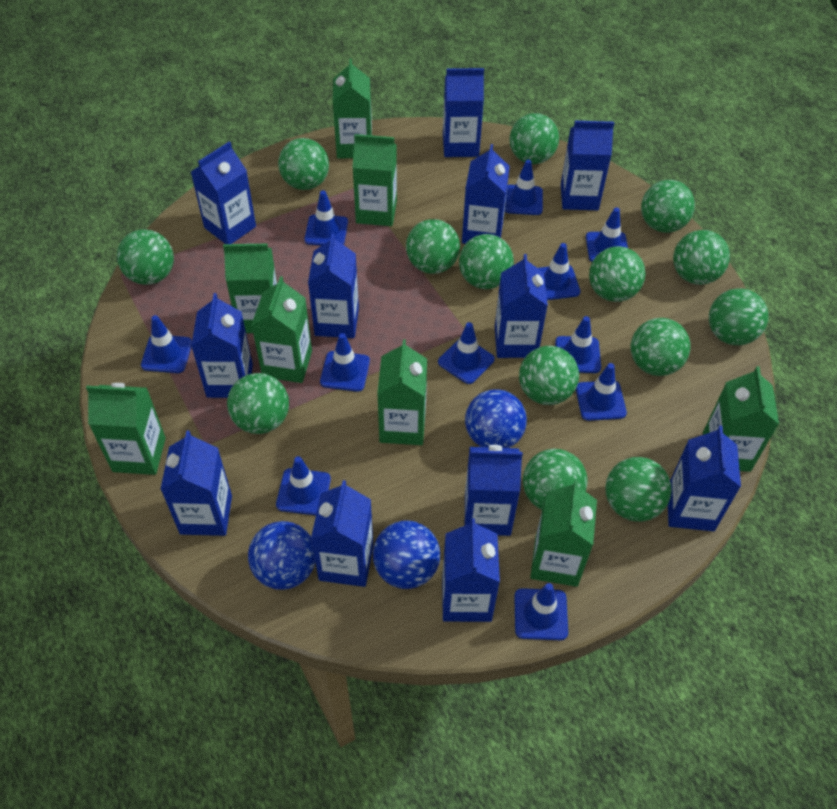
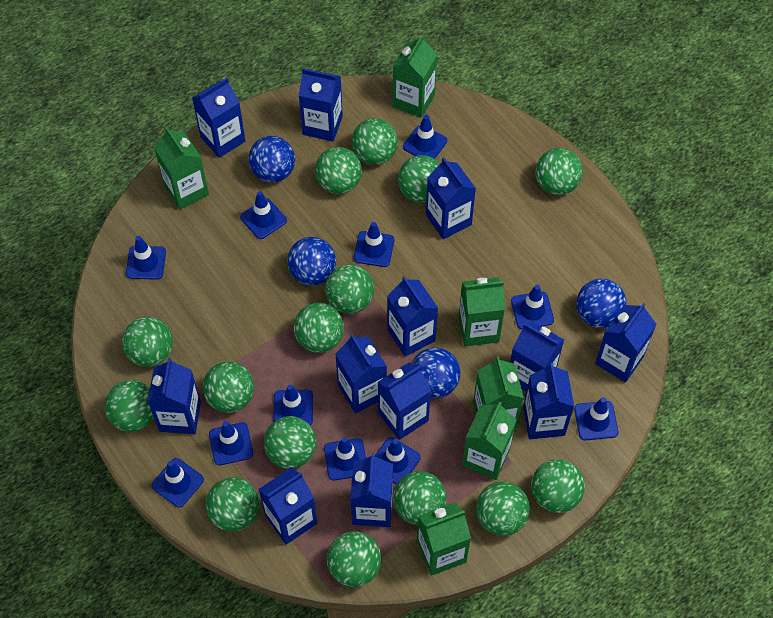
blue ball: 3 -> 4
green ball: 14 -> 15
green carton: 8 -> 6

